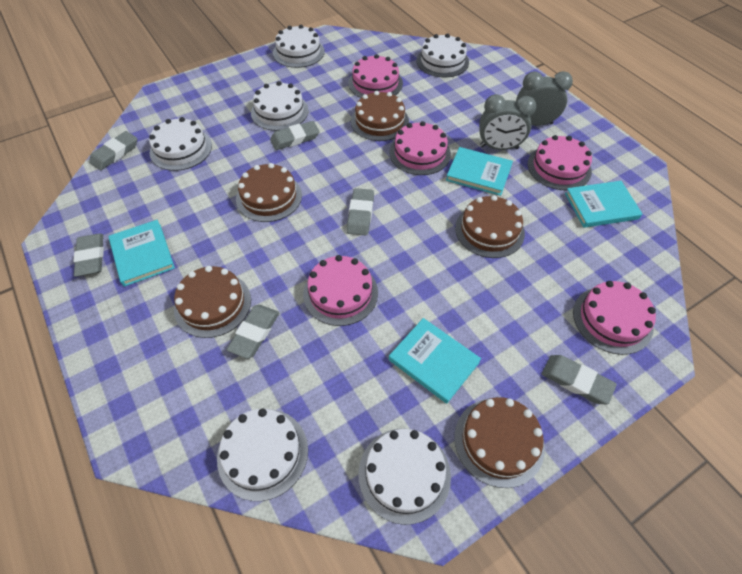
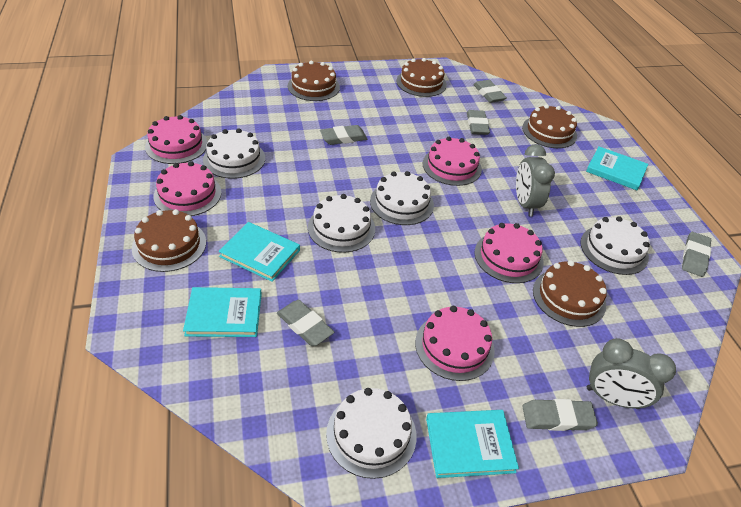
white cake: 6 -> 5

